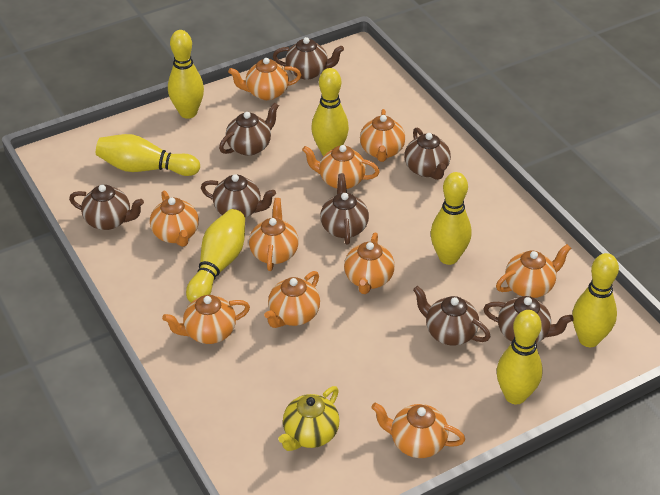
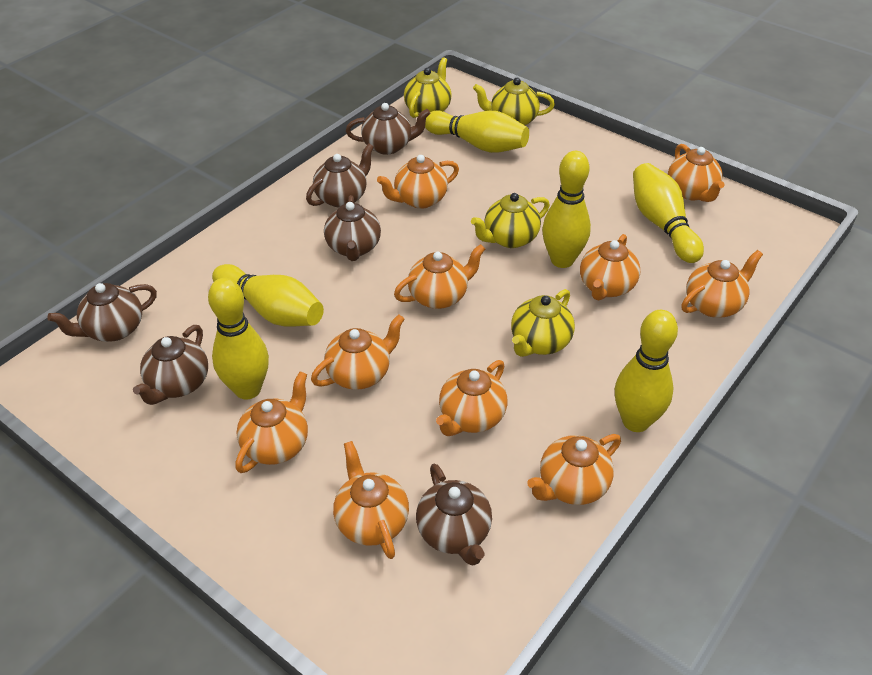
brown teapot: 8 -> 6
yellow bowling pin: 7 -> 6
yellow teapot: 1 -> 4

